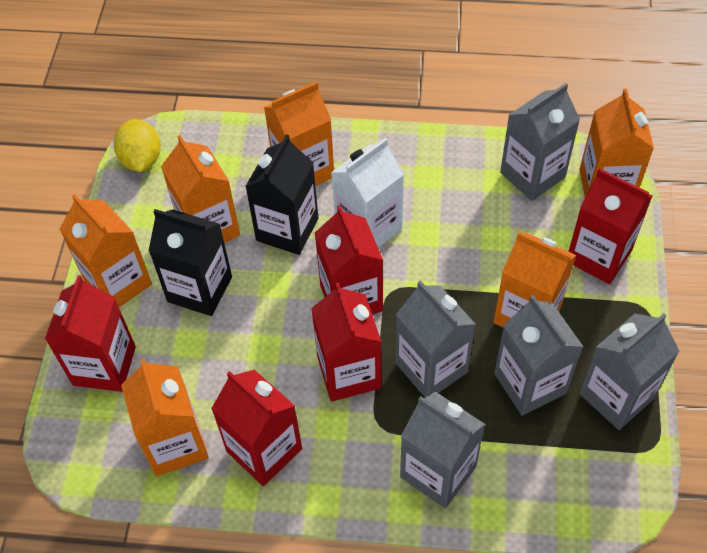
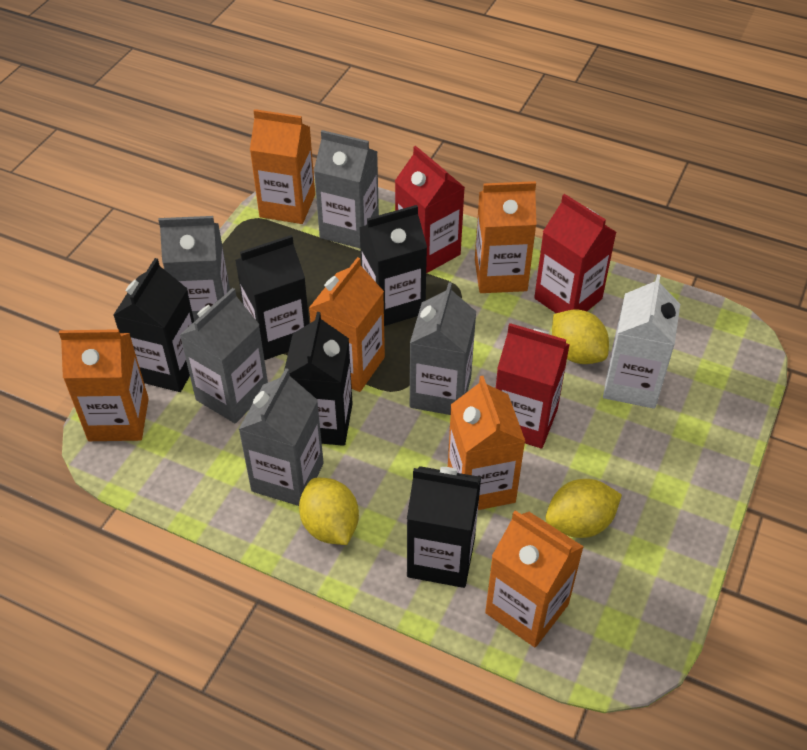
black carton: 2 -> 5
red carton: 5 -> 3
yellow lemon: 1 -> 3

